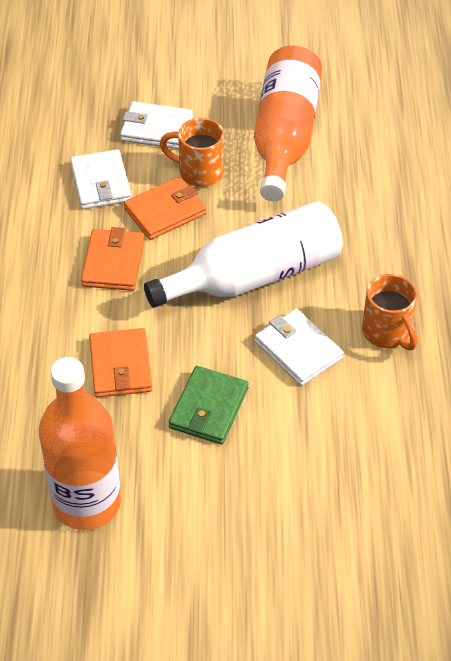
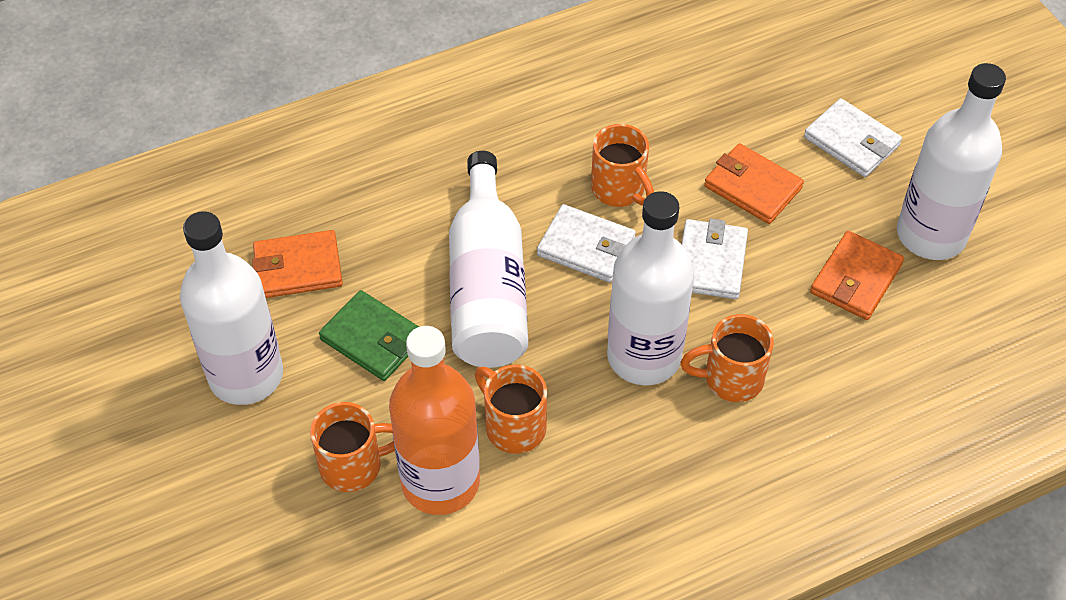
orange bottle: 2 -> 1
orange mug: 2 -> 4
white bottle: 1 -> 4

